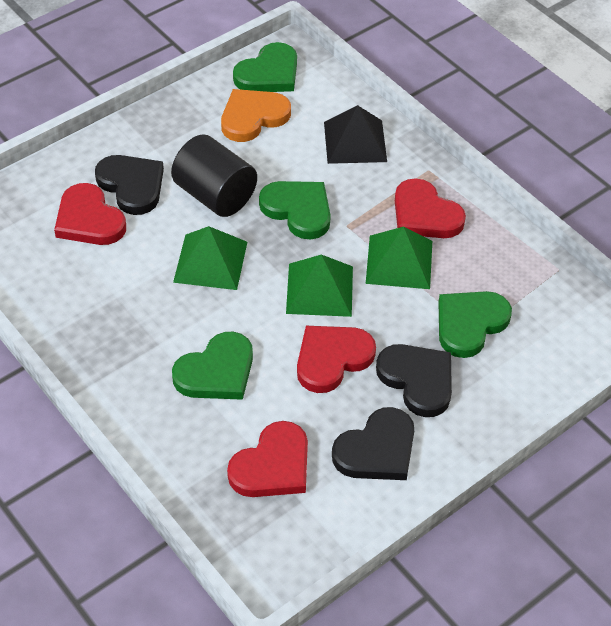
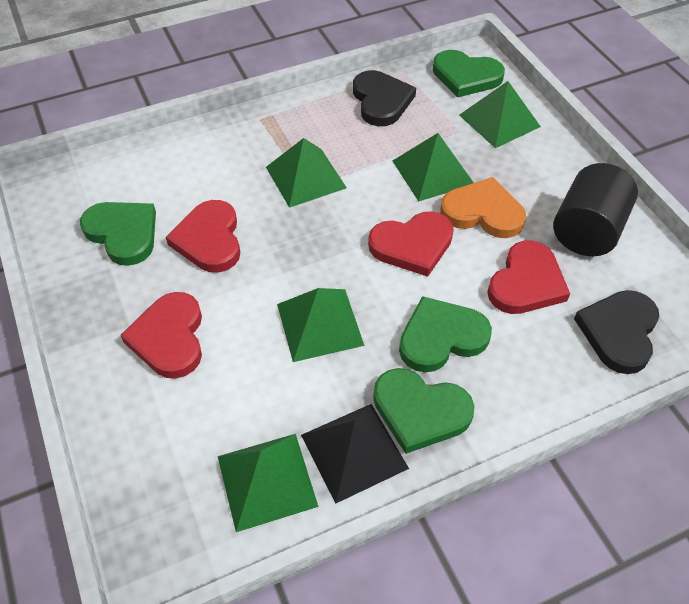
black heart: 3 -> 2
green pyramid: 3 -> 5

